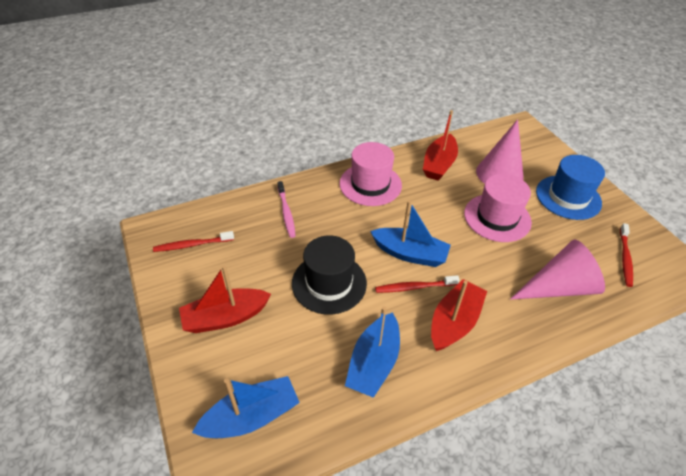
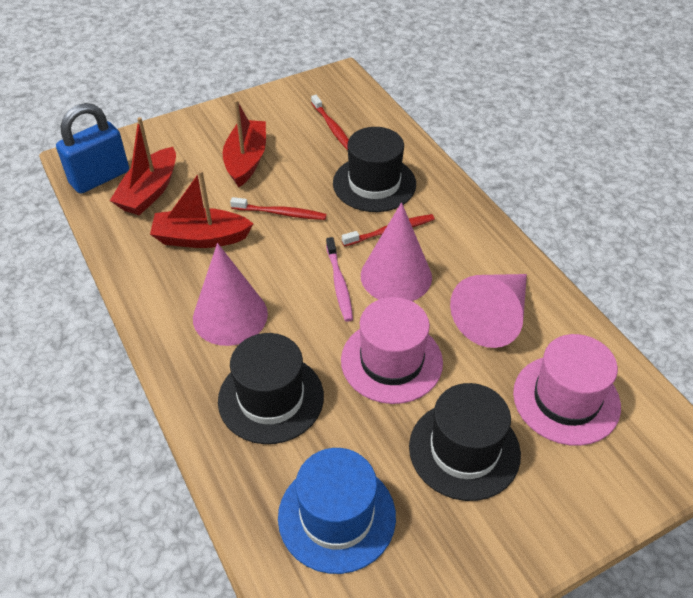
black hat: 1 -> 3
blue boat: 3 -> 0
blue padlock: 0 -> 1
pink cone: 2 -> 3

